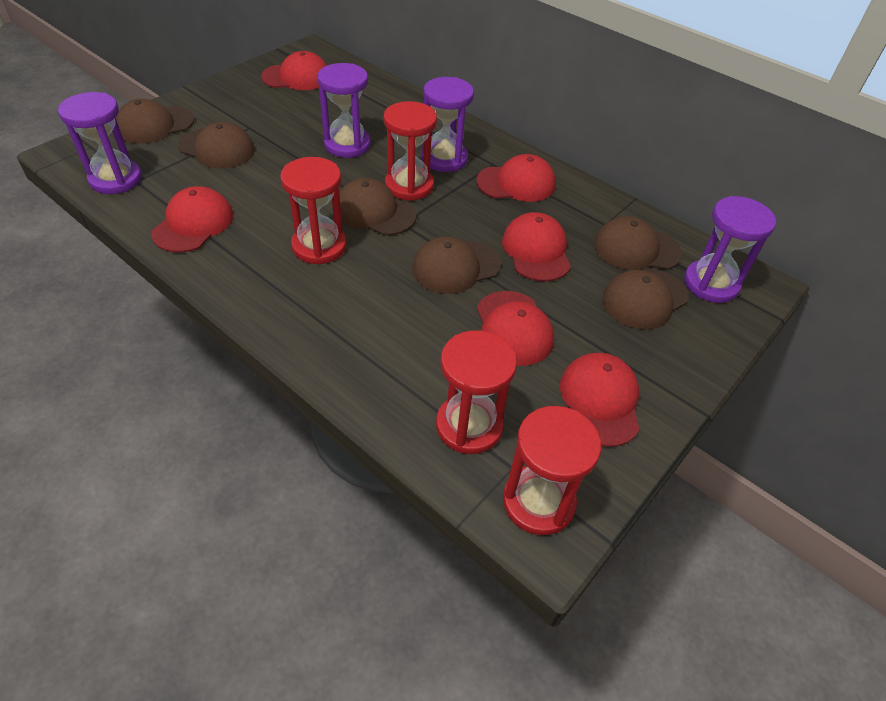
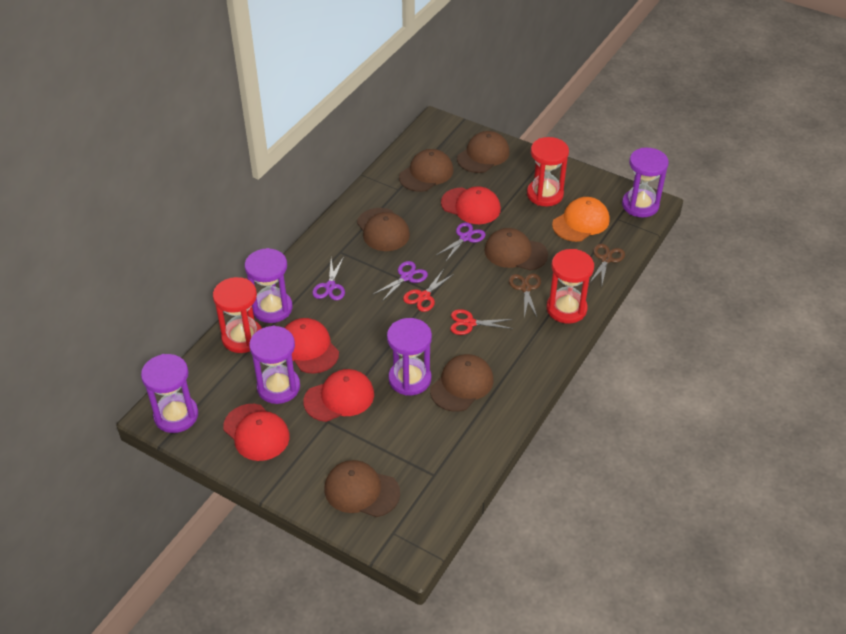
brown scissors: 0 -> 2
orange cap: 0 -> 1
purple hourglass: 4 -> 5
purple scissors: 0 -> 3
red cap: 6 -> 4
red hourglass: 4 -> 3
red scissors: 0 -> 2

